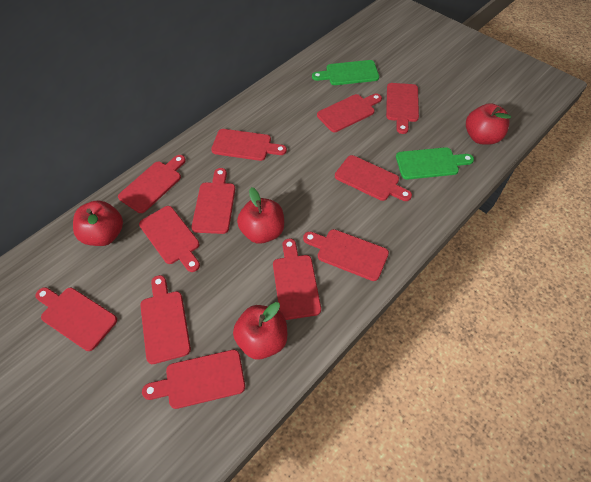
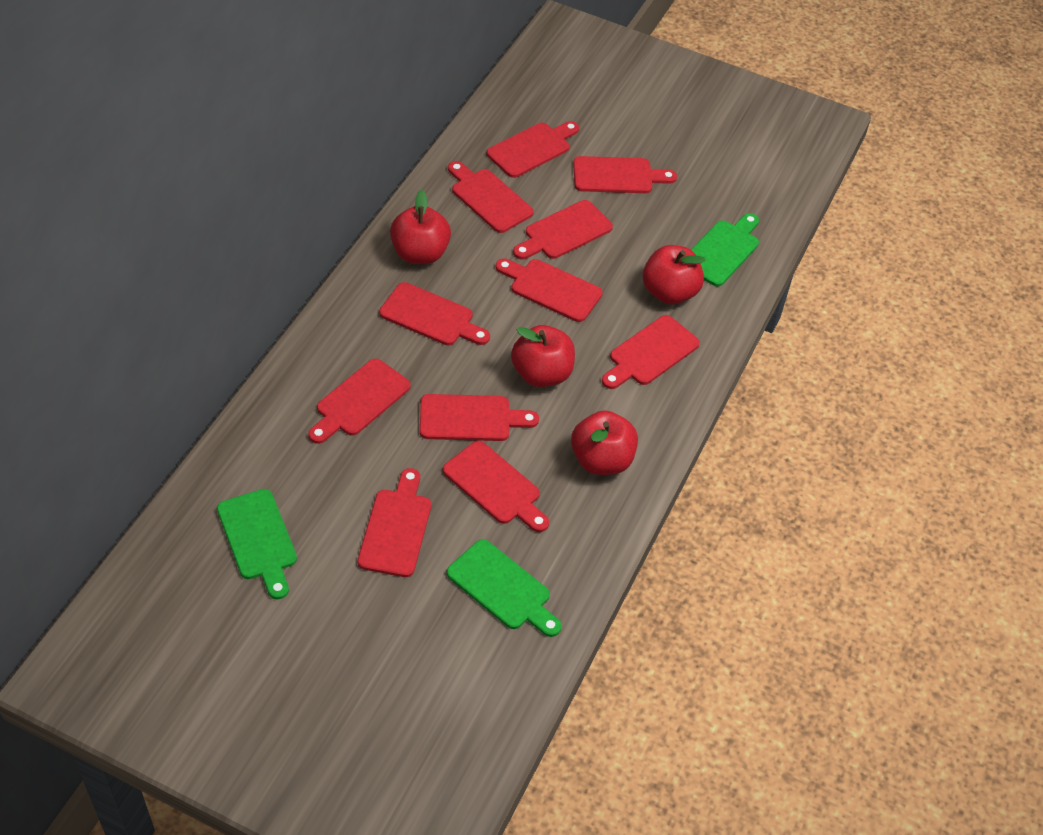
green cutting board: 2 -> 3
red cutting board: 12 -> 11

